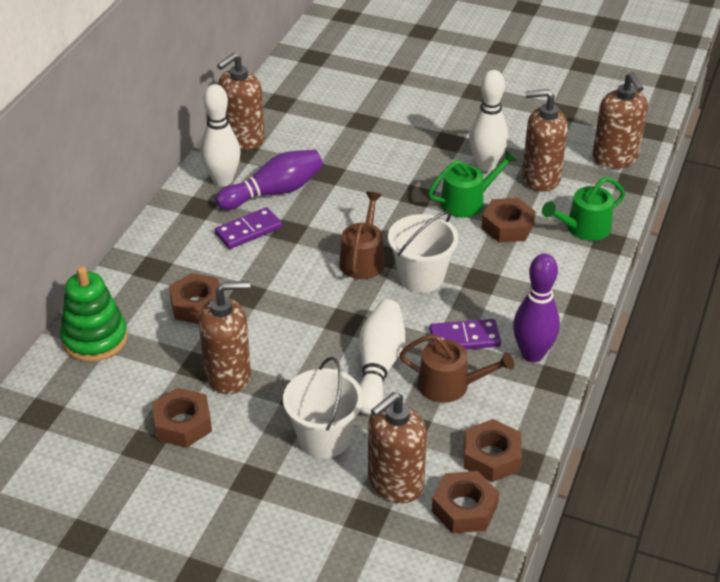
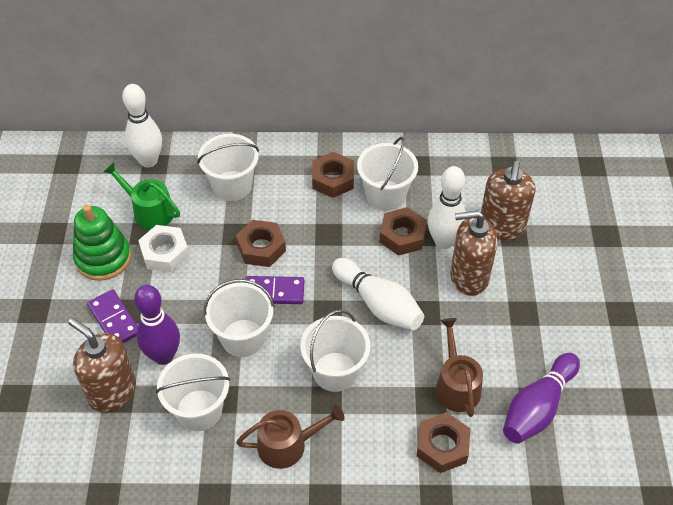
brown nut: 5 -> 4
brown soap dispenser: 5 -> 3
green watering can: 2 -> 1
white bucket: 2 -> 5
white nut: 0 -> 1

